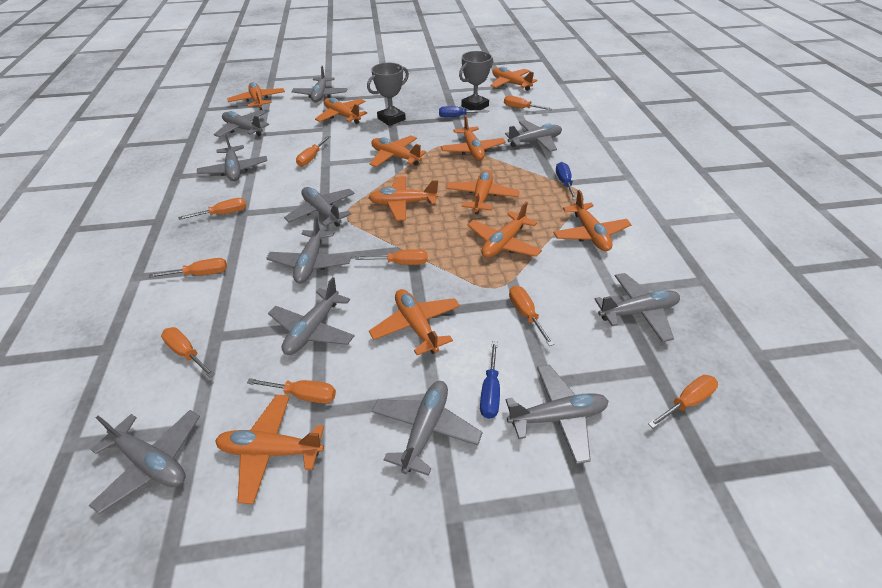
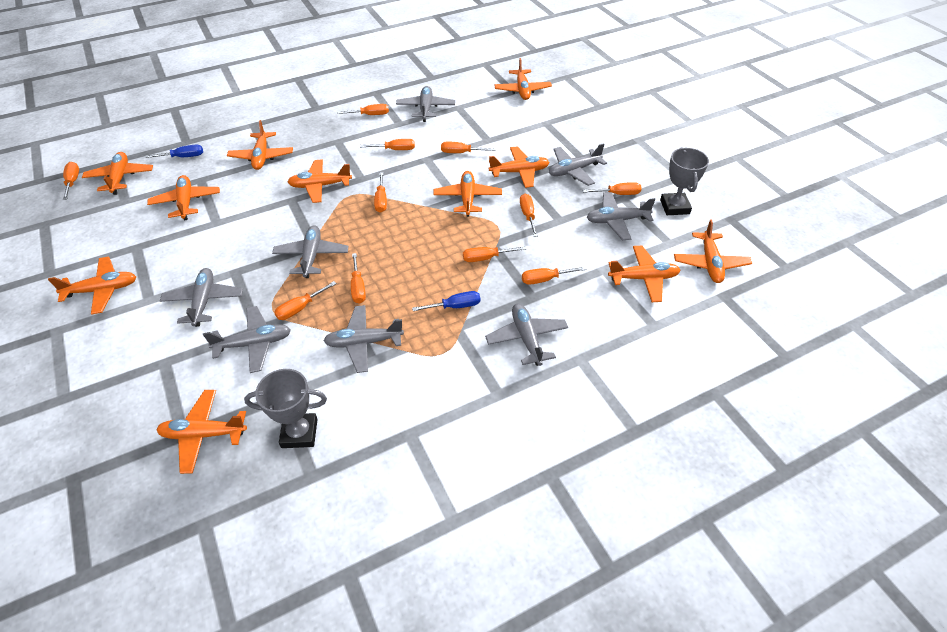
blue screwdriver: 3 -> 2
grey plane: 11 -> 8
orange screwdriver: 9 -> 11

